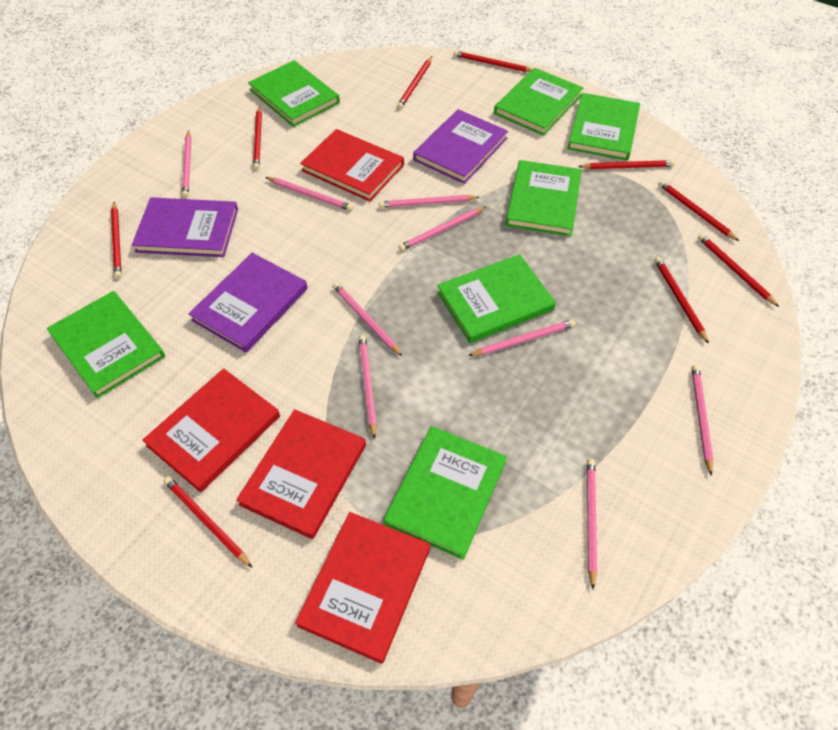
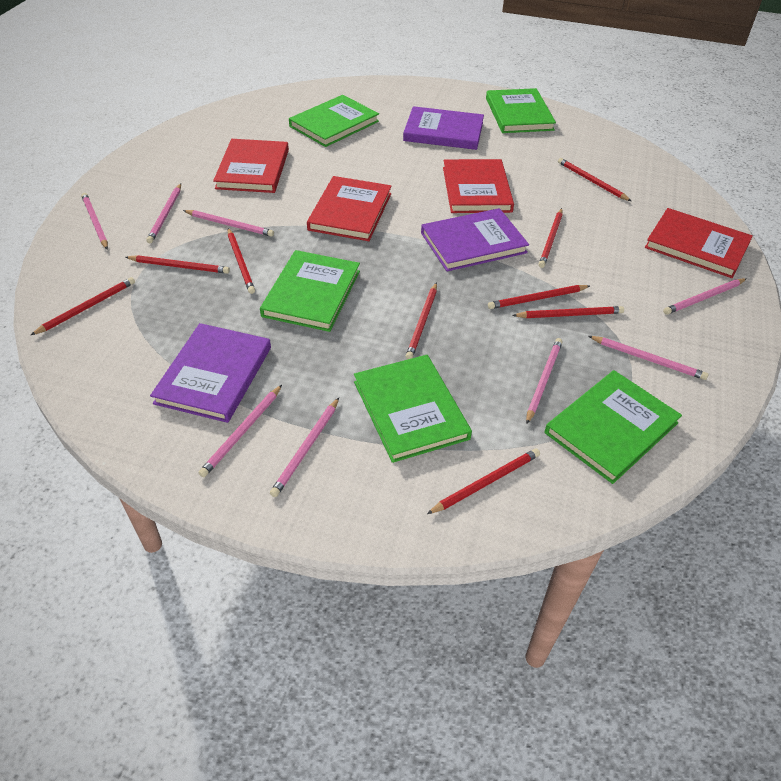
green book: 7 -> 5
pink pencil: 9 -> 8

